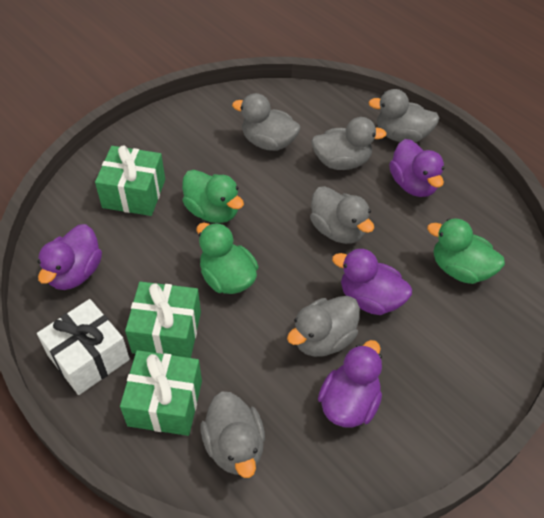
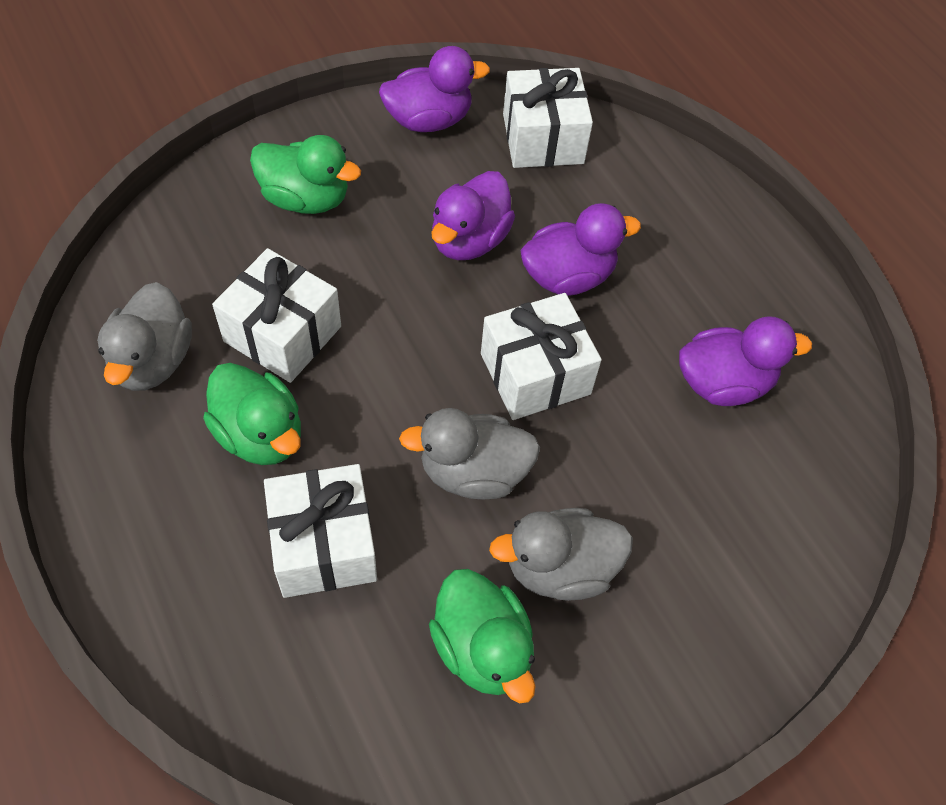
green gift: 3 -> 0
grey duck: 6 -> 3
white gift: 1 -> 4

